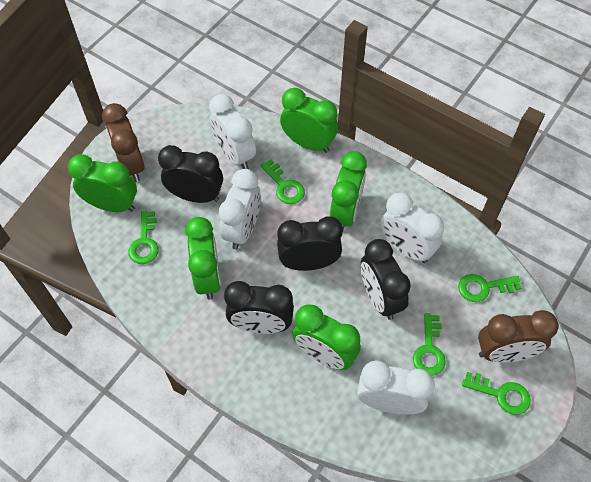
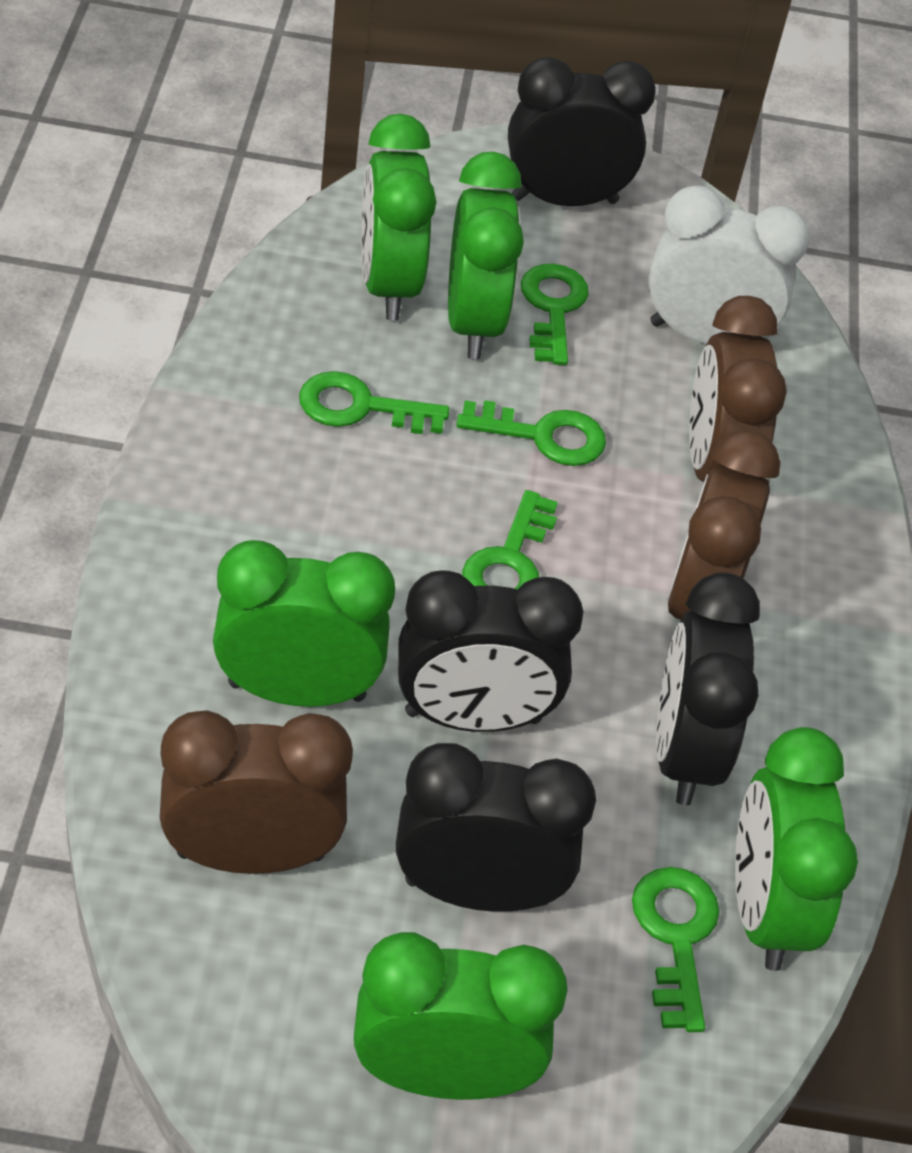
brown clock: 2 -> 3
white clock: 4 -> 1

